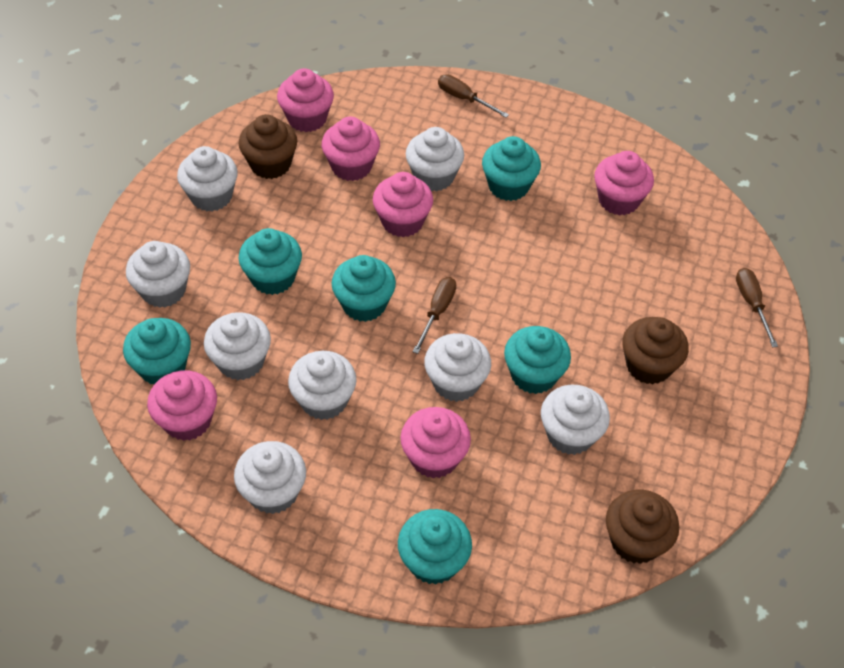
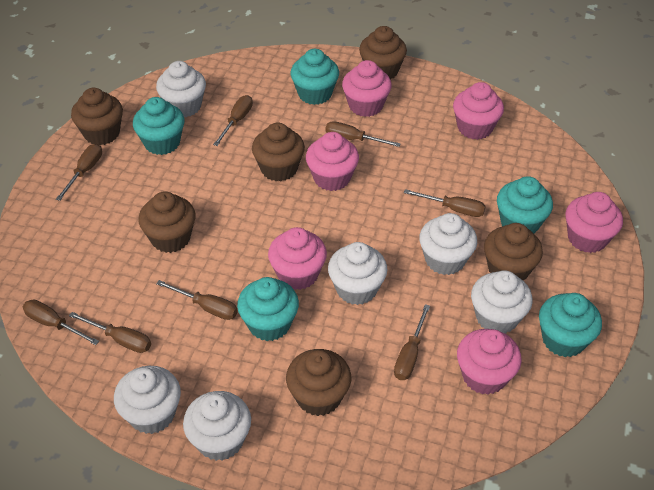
brown cupcake: 3 -> 6
brown screwdriver: 3 -> 8
turquoise cupcake: 6 -> 5
white cupcake: 8 -> 6

